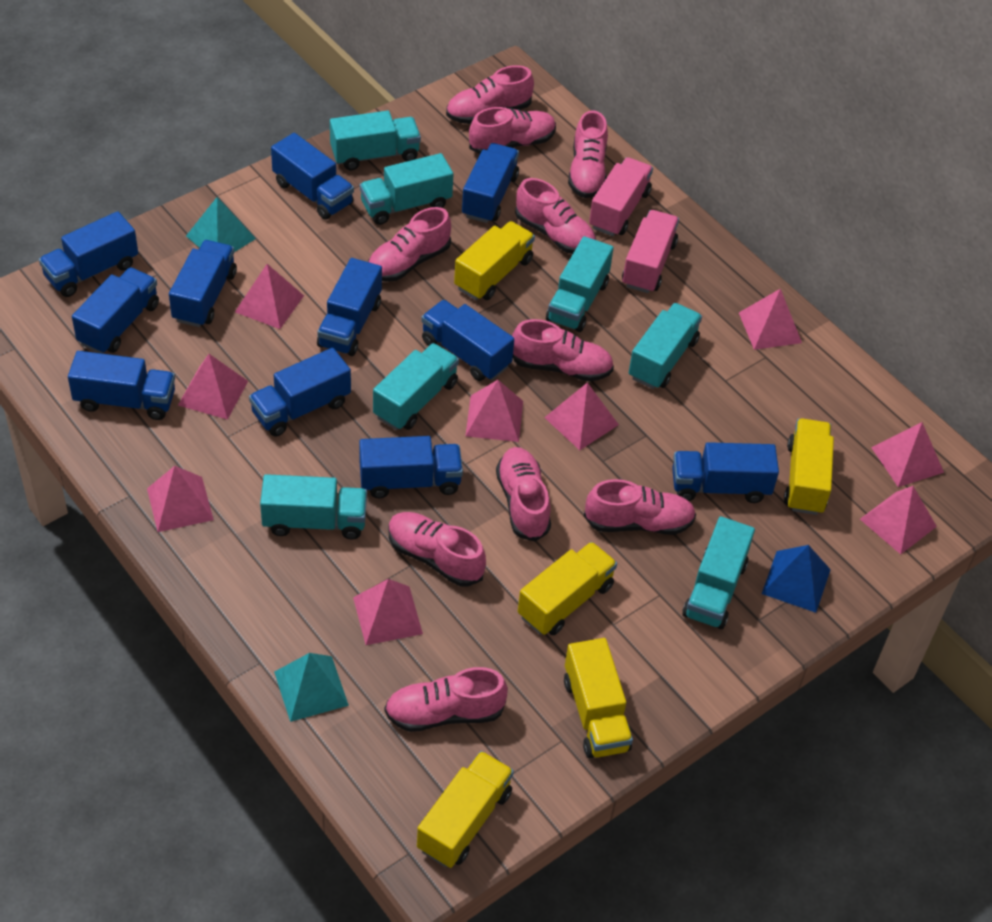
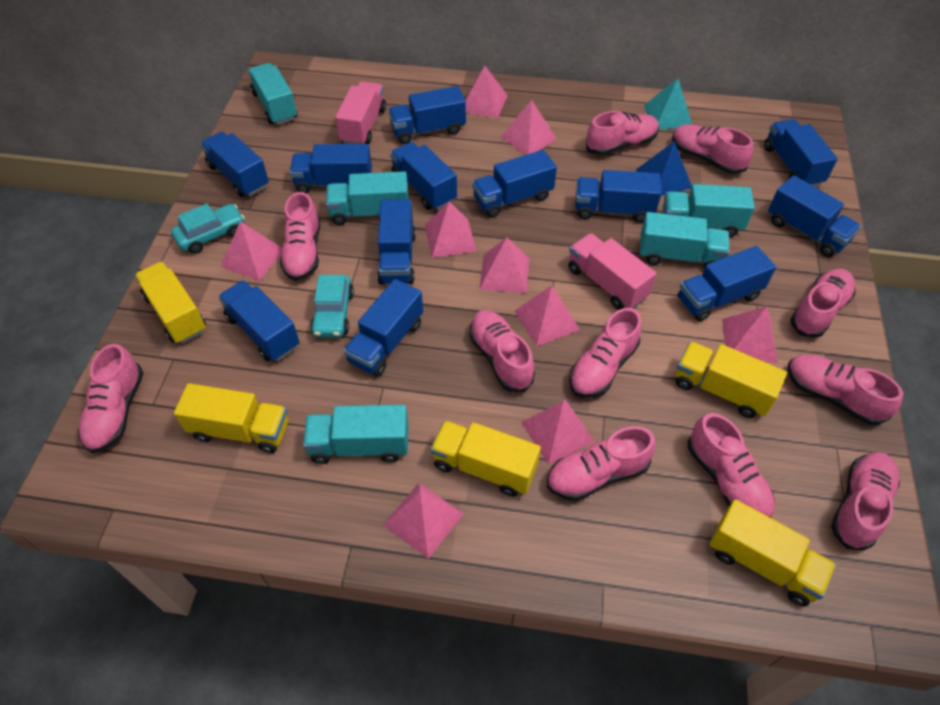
blue truck: 11 -> 12
pink shoe: 10 -> 11
turquoise car: 0 -> 2
turquoise pyramid: 2 -> 1
turquoise truck: 7 -> 5

